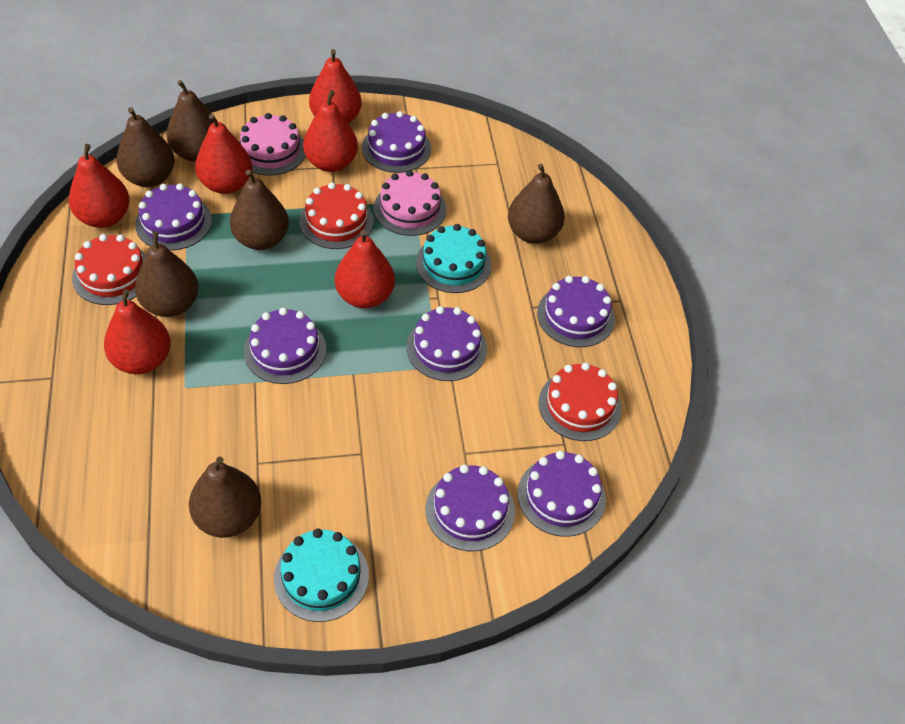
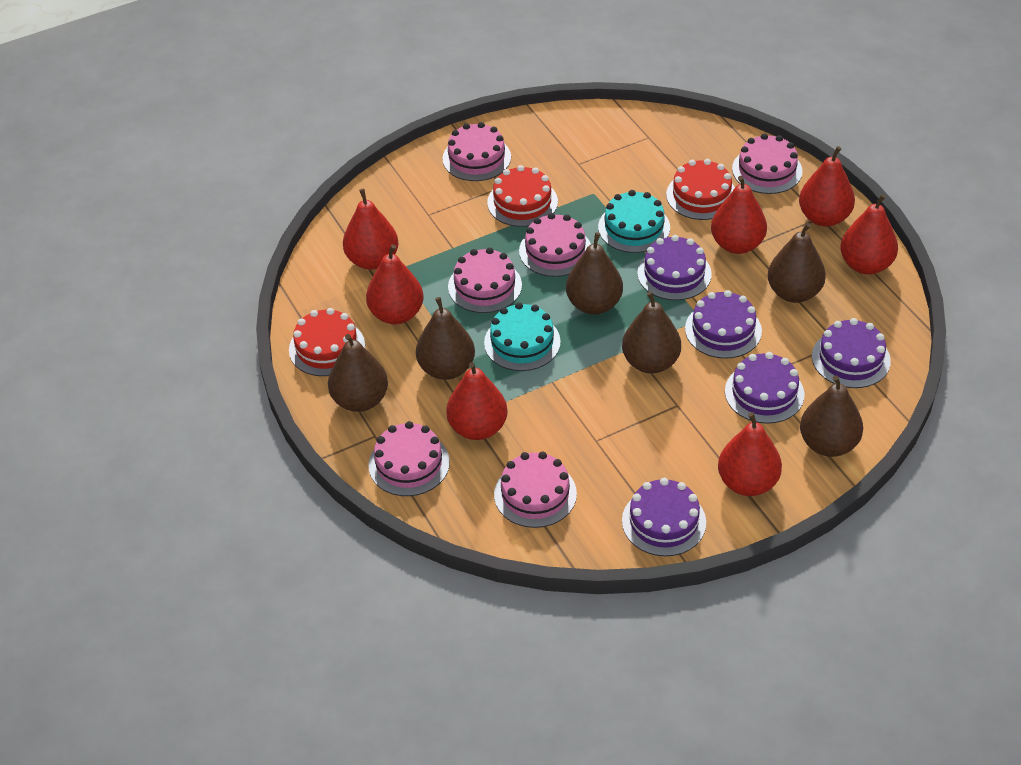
pink cake: 2 -> 6
purple cake: 7 -> 5
red pear: 6 -> 7

